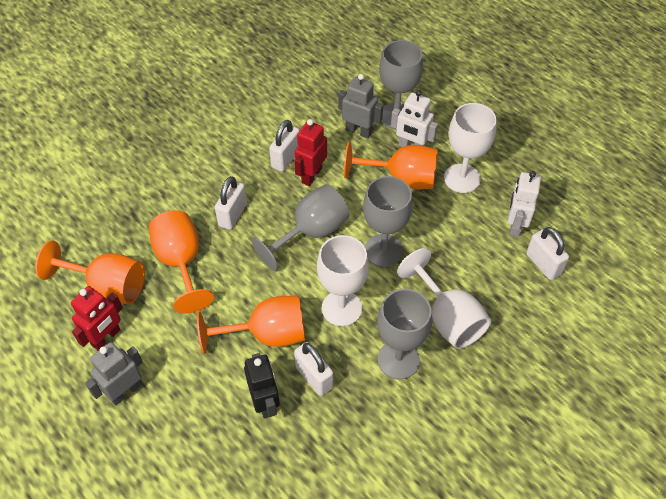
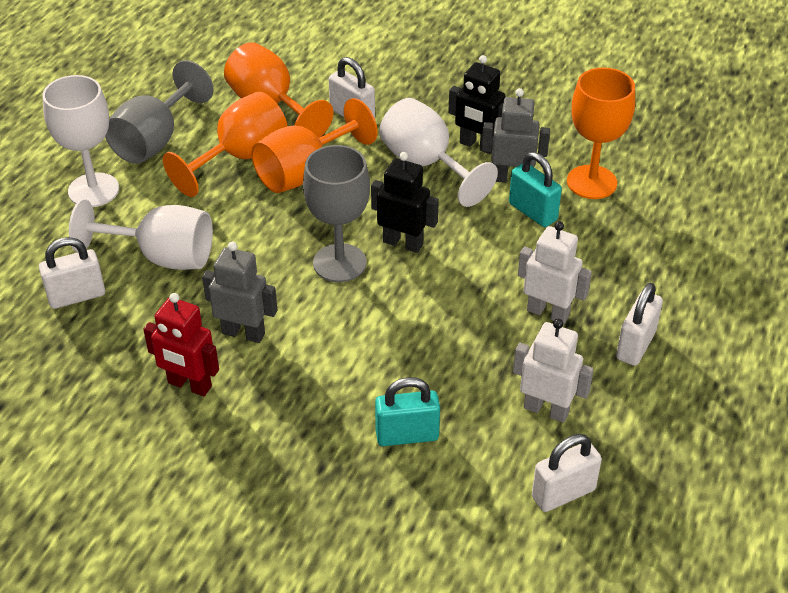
black robot: 1 -> 2
grey goblet: 4 -> 2
red robot: 2 -> 1
turquoise padlock: 0 -> 2

